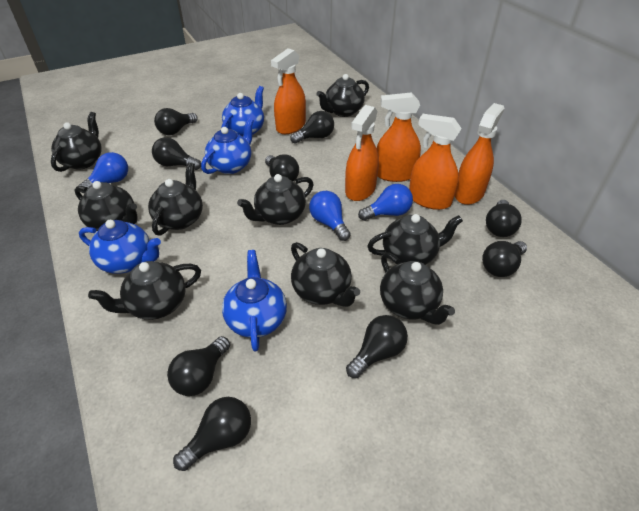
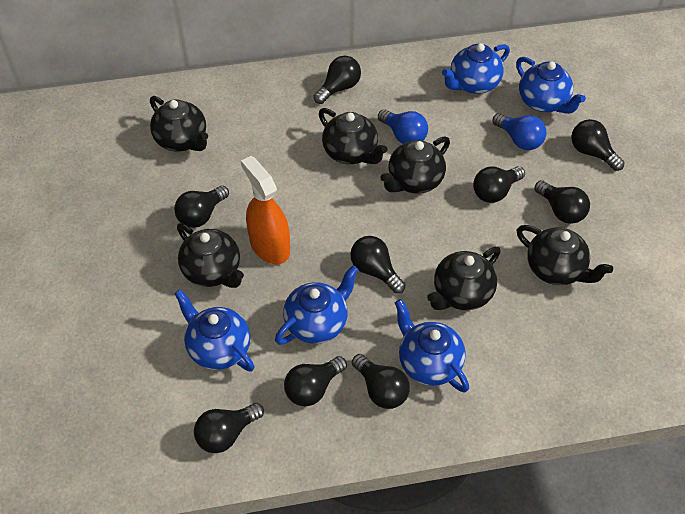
black teapot: 9 -> 6
blue light bulb: 3 -> 2
blue teapot: 4 -> 5
orange spray bottle: 5 -> 1

